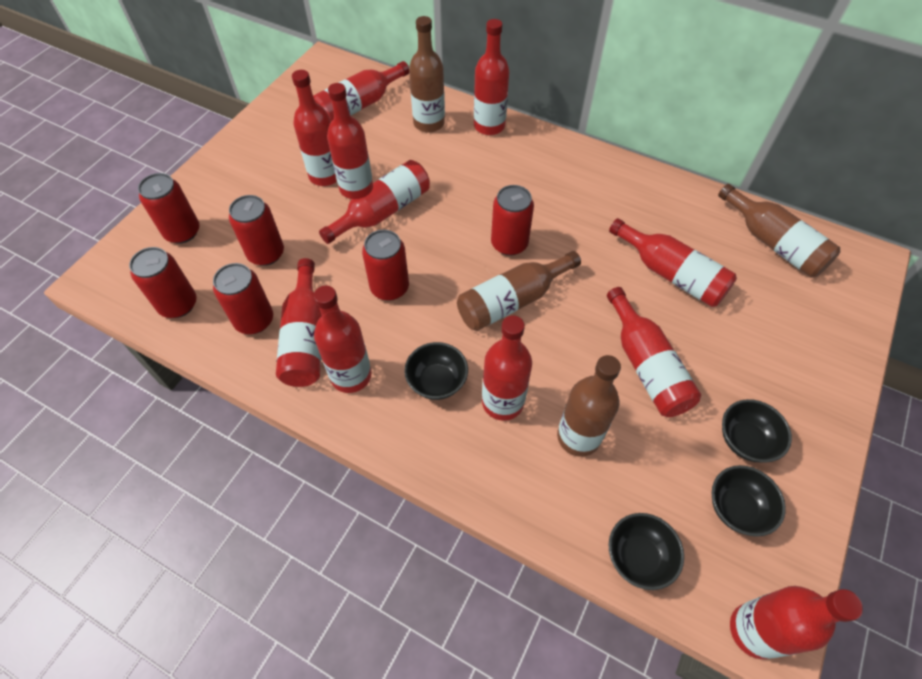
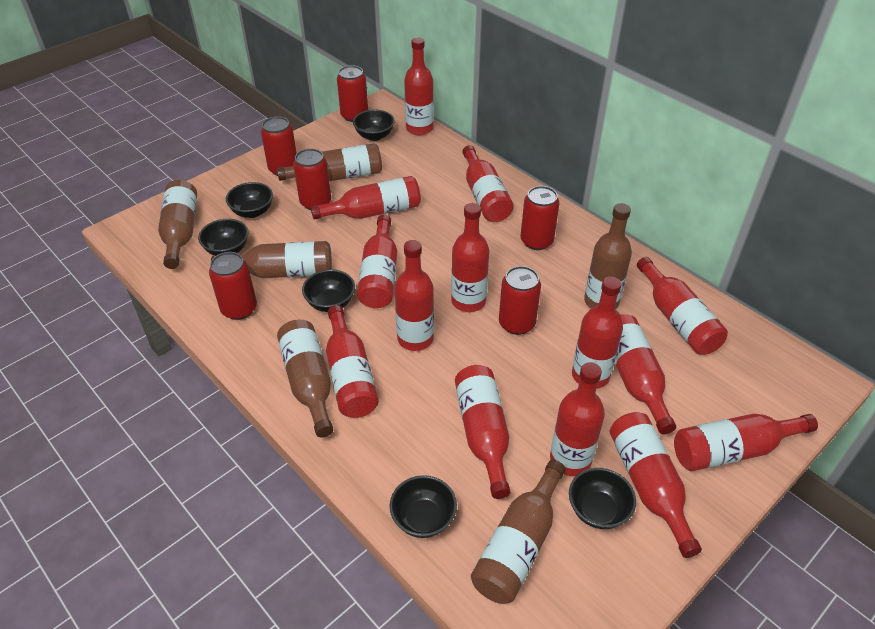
black bowl: 4 -> 6
brown bottle: 4 -> 6
red bottle: 11 -> 14

